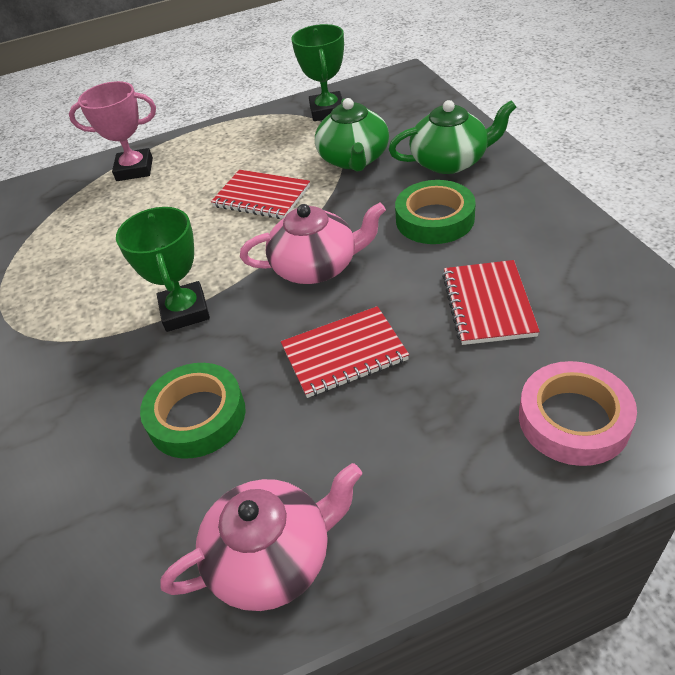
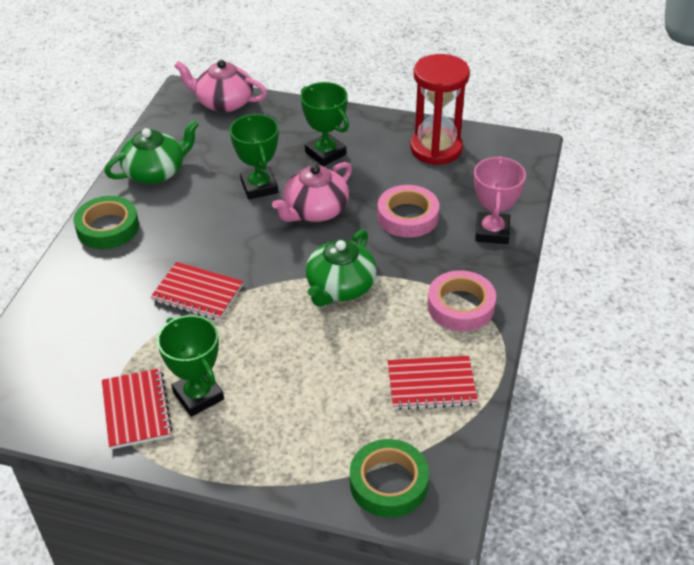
green trophy: 2 -> 3
pink tape: 1 -> 2
red hourglass: 0 -> 1

